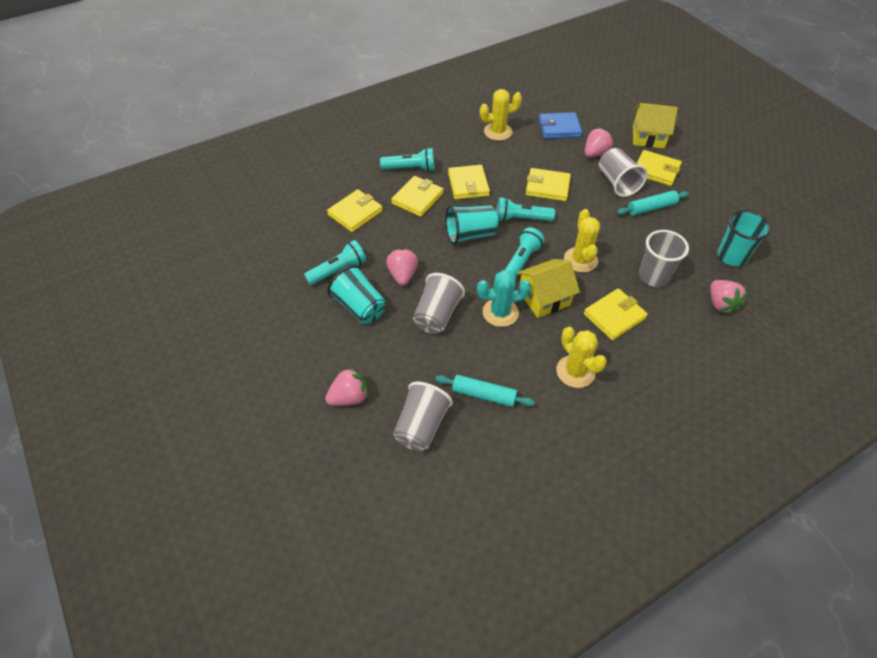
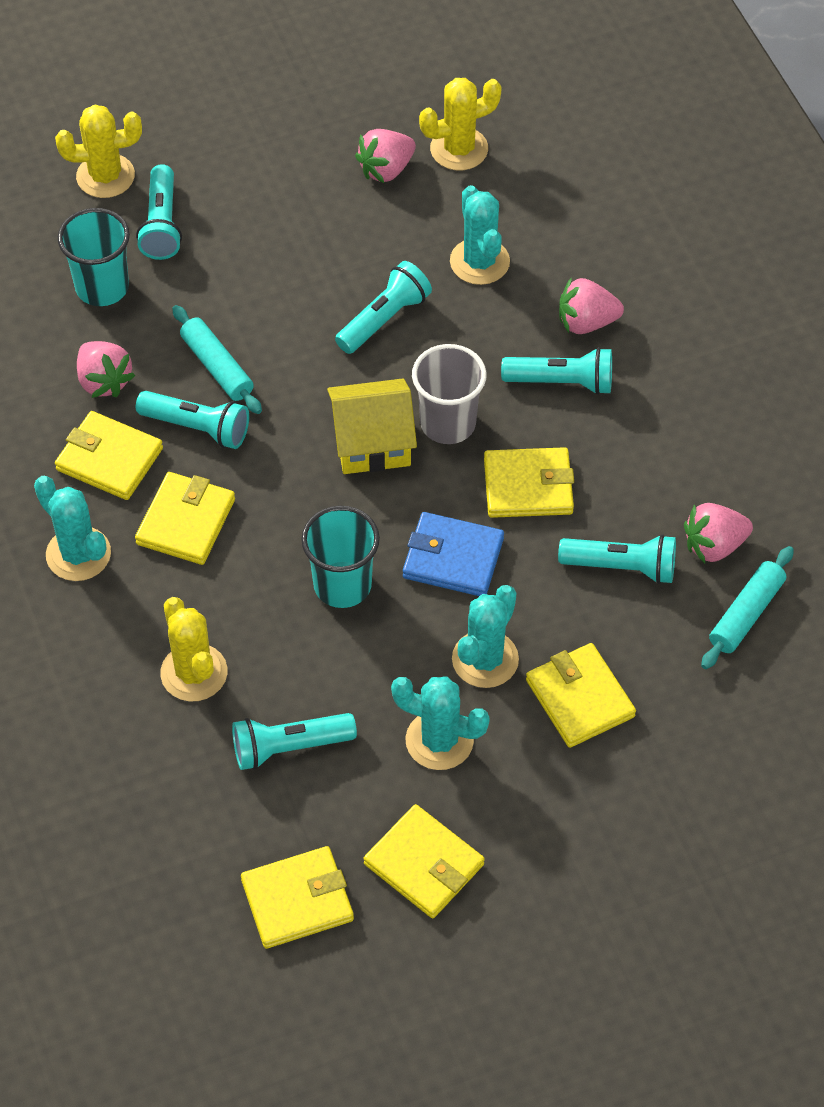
grey cup: 4 -> 1
turquoise cactus: 1 -> 4
turquoise cup: 3 -> 2
turquoise flashlight: 4 -> 6
yellow house: 2 -> 1

